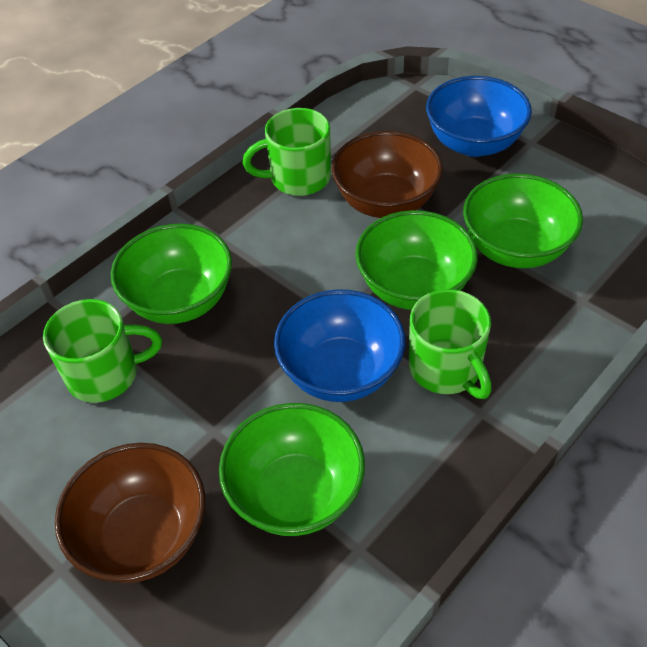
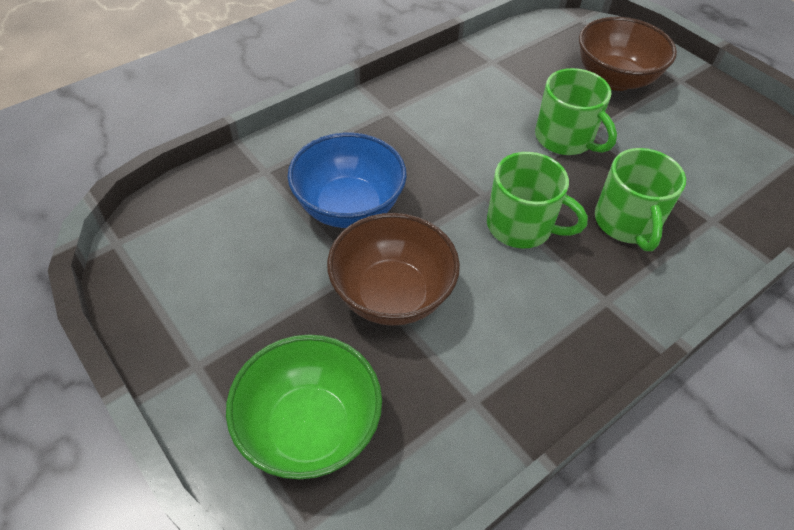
blue bowl: 2 -> 1
green bowl: 4 -> 1

